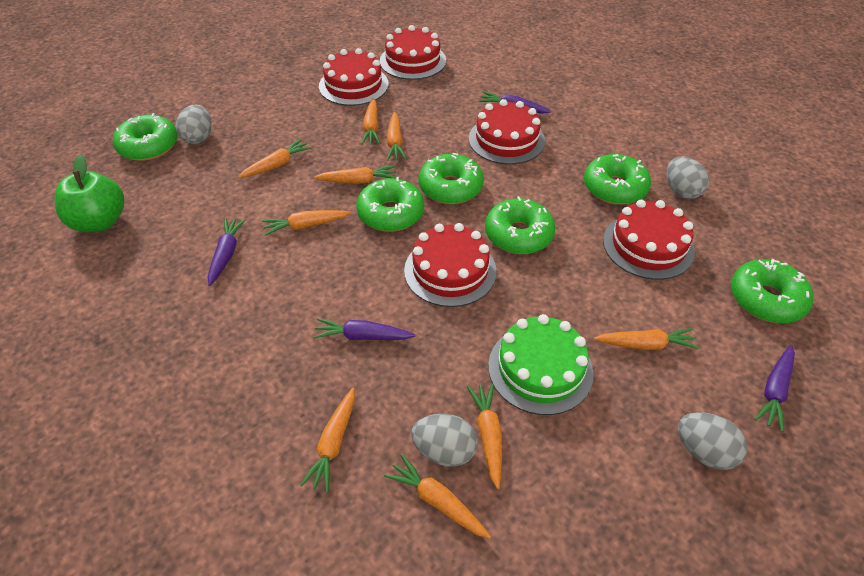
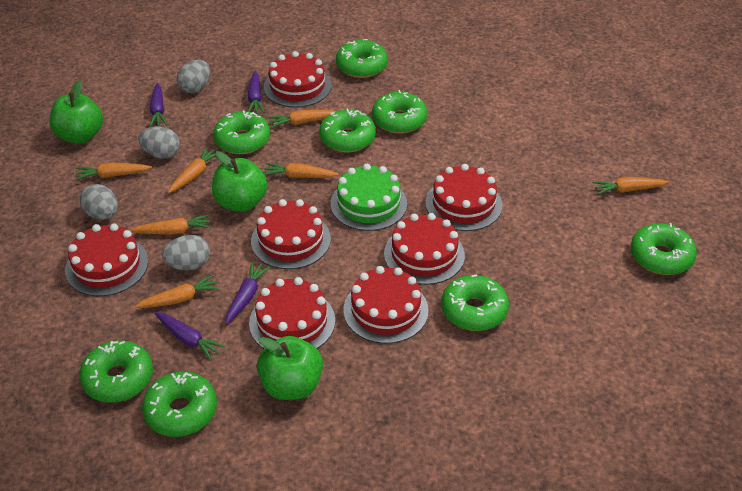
green apple: 1 -> 3
green donut: 6 -> 8
orange carrot: 9 -> 7
red cake: 5 -> 7

